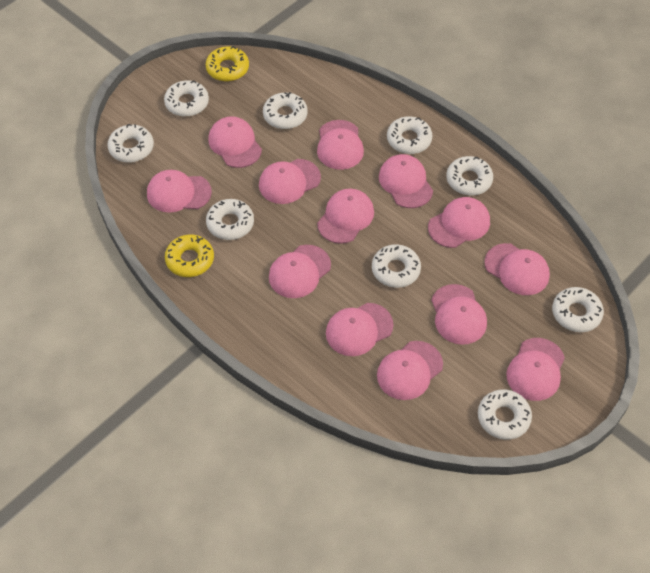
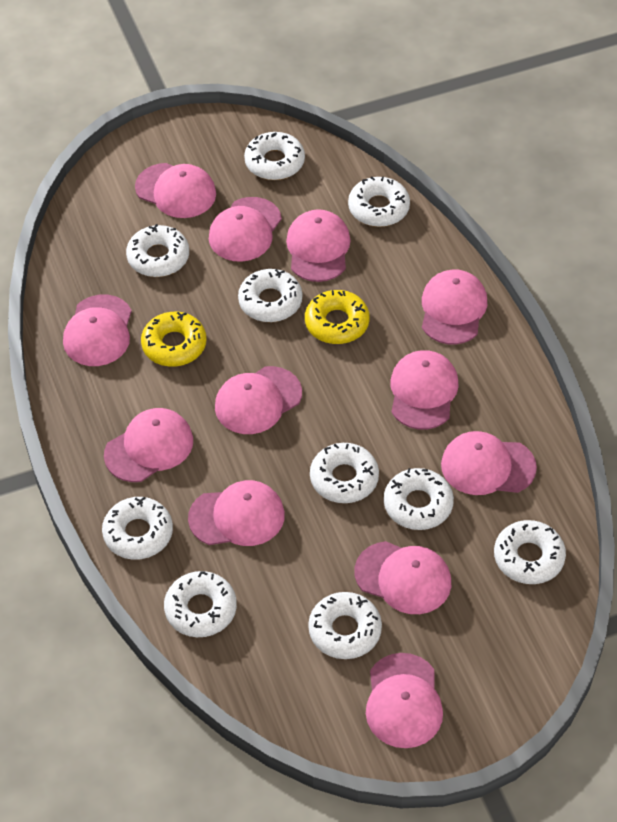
pink cap: 13 -> 12
white donut: 9 -> 10

